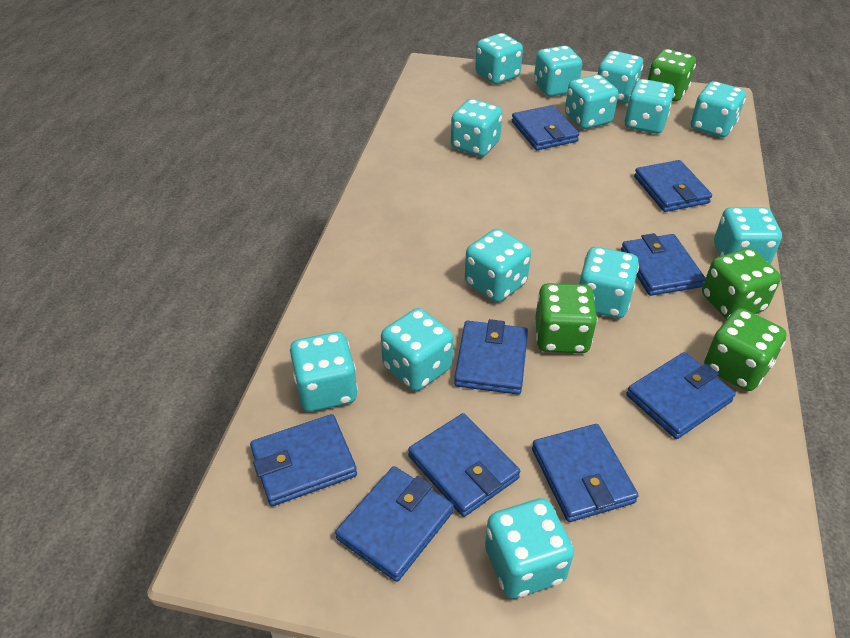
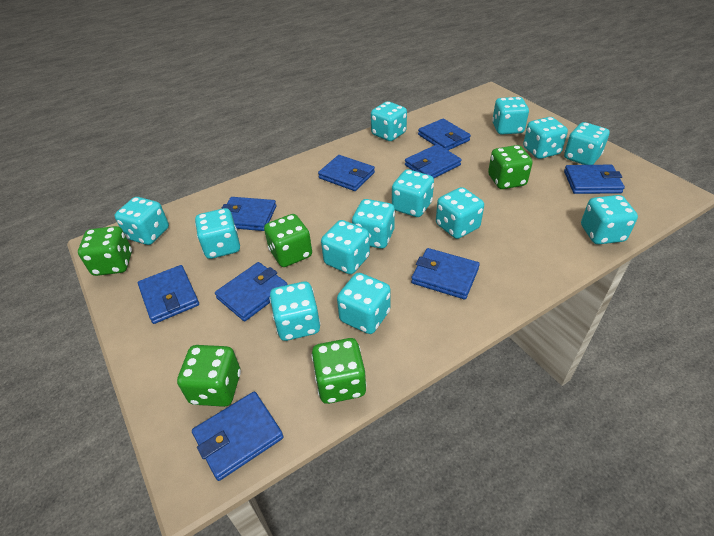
green dice: 4 -> 5

